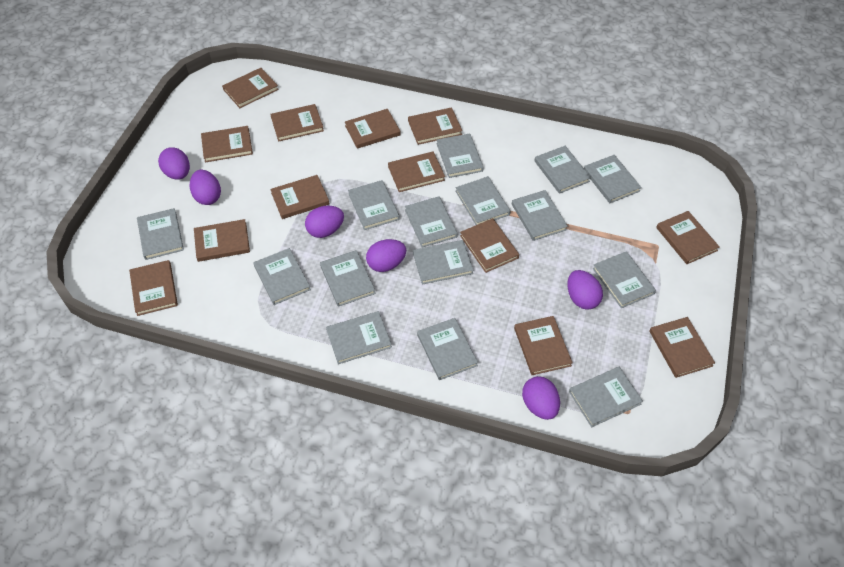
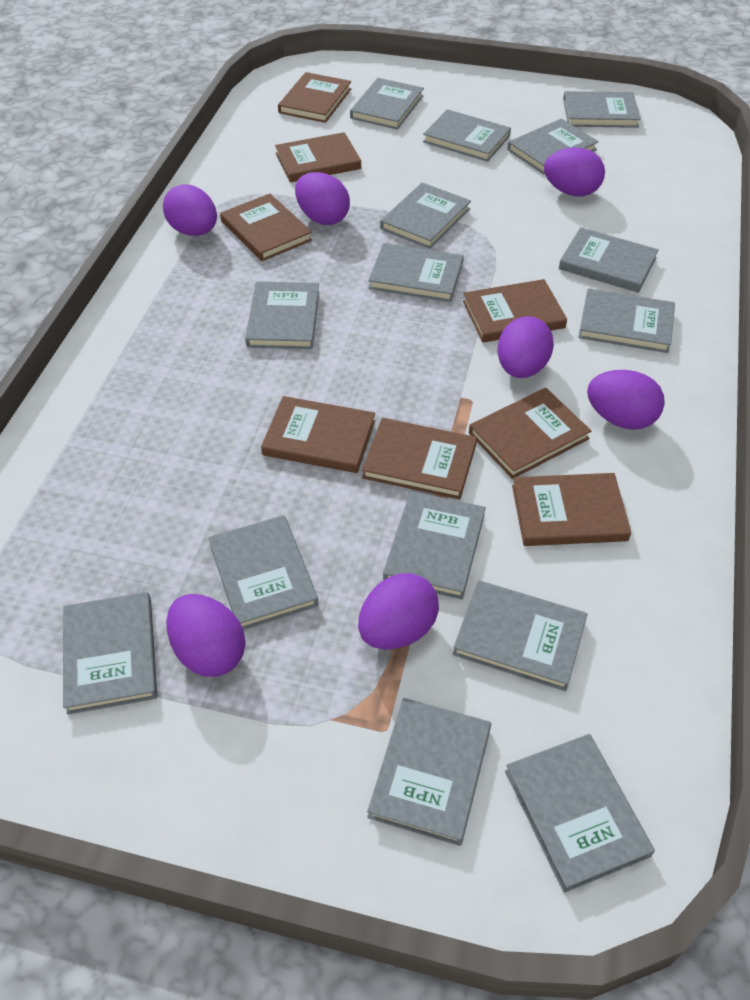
brown book: 13 -> 8
purple egg: 6 -> 7

